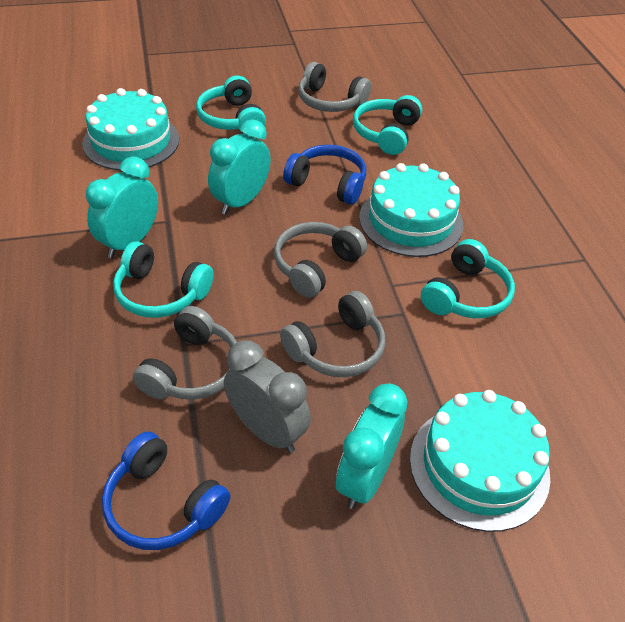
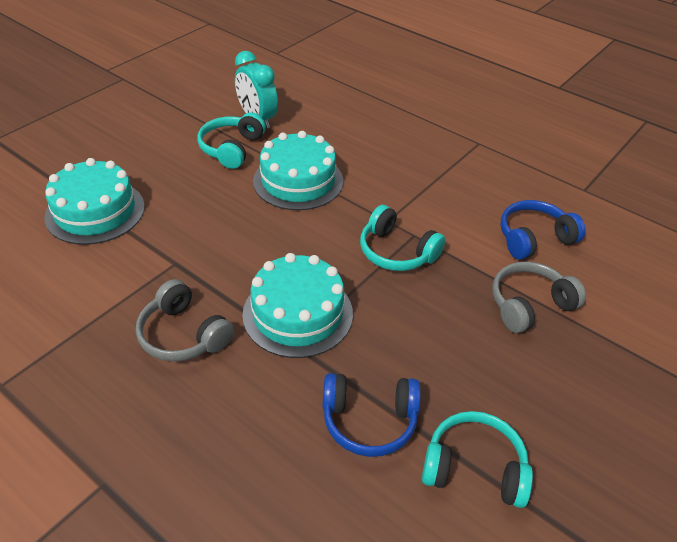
grey clock: 1 -> 0
grey headphones: 4 -> 2
turquoise clock: 3 -> 1
turquoise headphones: 4 -> 3

